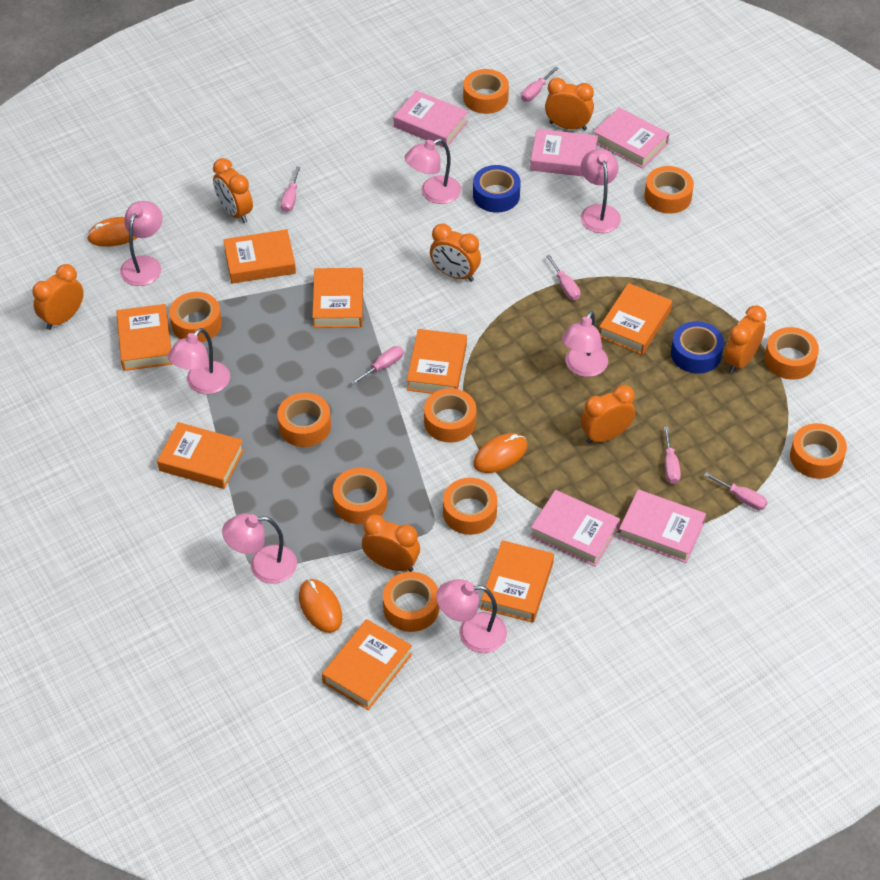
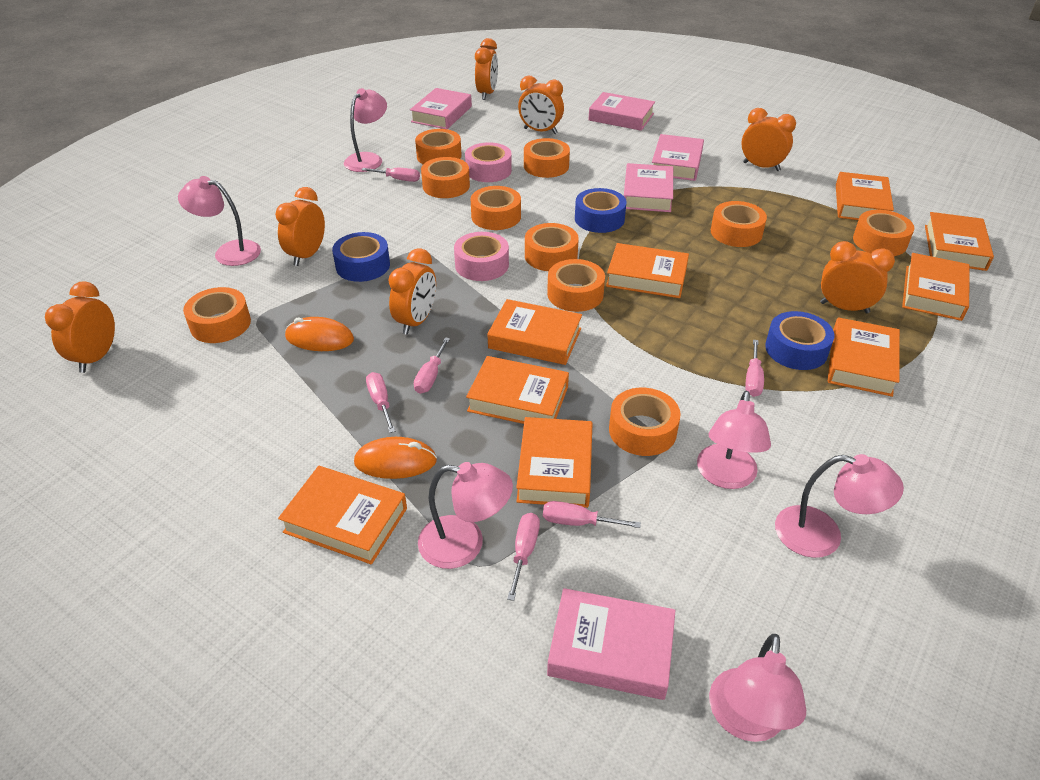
blue tape: 2 -> 3
orange book: 8 -> 9
orange mouse: 3 -> 2
pink lamp: 7 -> 6
pink tape: 0 -> 2

